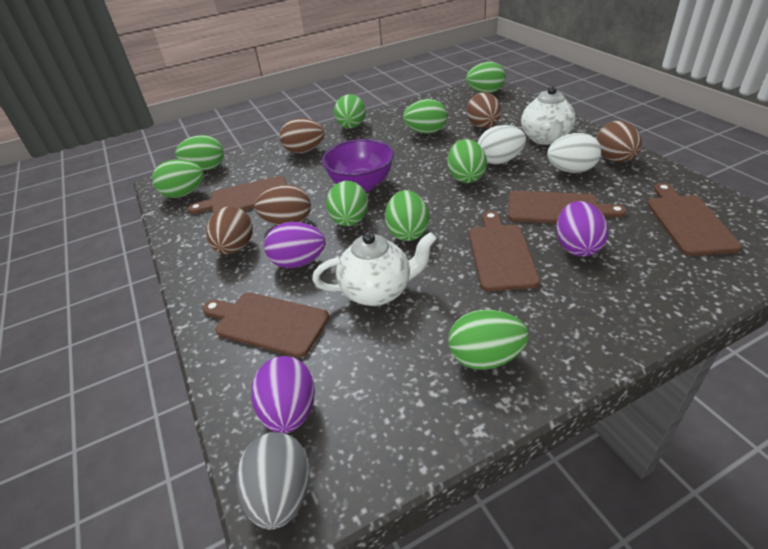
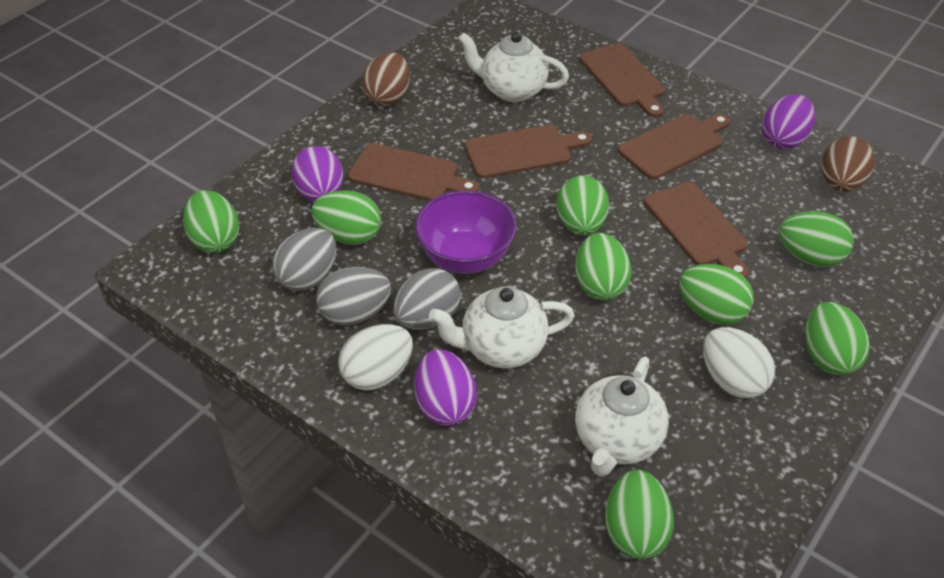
brown egg: 5 -> 2
green egg: 9 -> 8
grey egg: 1 -> 3
white teapot: 2 -> 3

